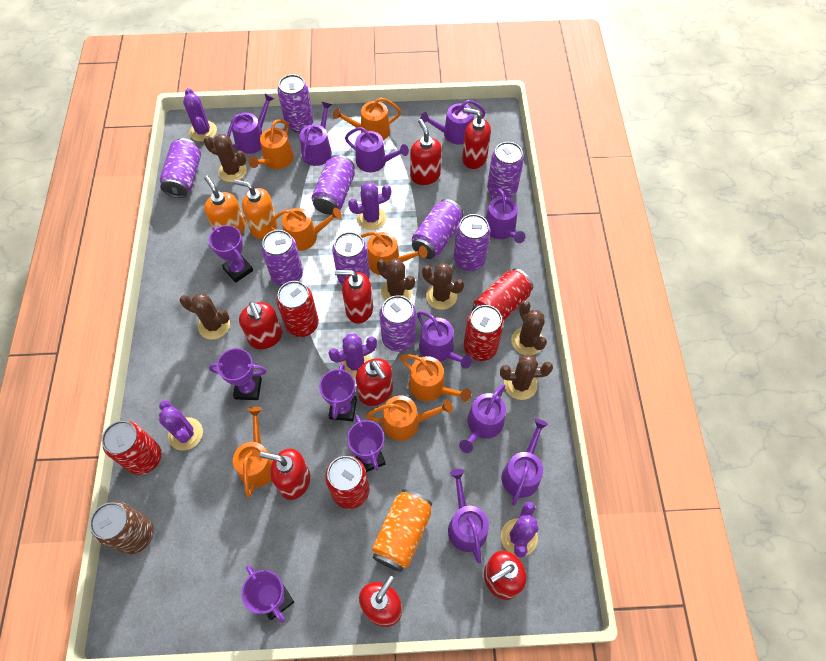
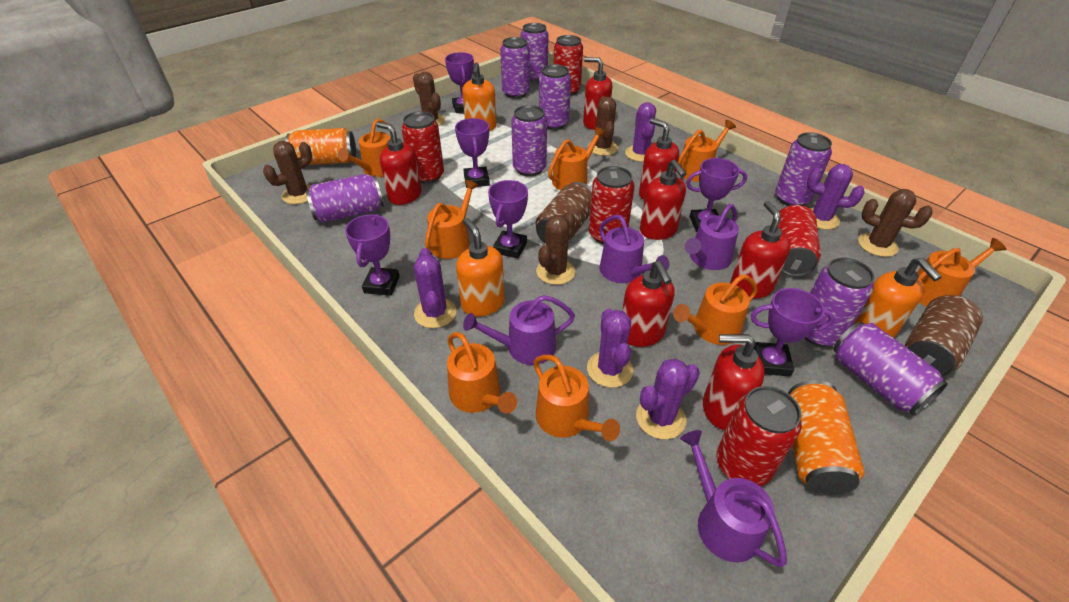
brown cactus: 6 -> 5
brown can: 1 -> 2
orange can: 1 -> 2
orange soap dispenser: 2 -> 3
orange watering can: 7 -> 8
purple can: 9 -> 8
purple trophy: 5 -> 6
purple watering can: 9 -> 4
red soap dispenser: 8 -> 7

